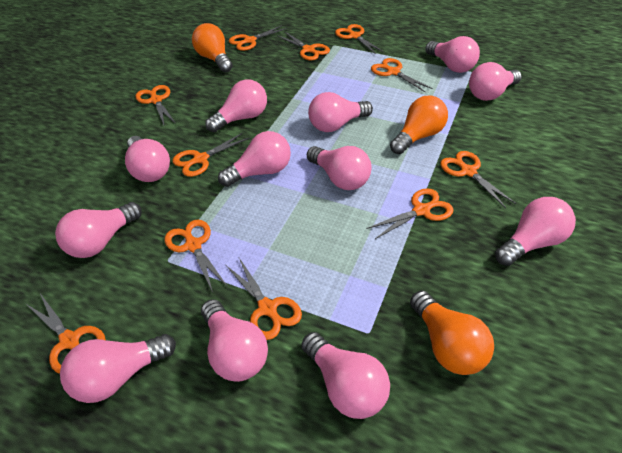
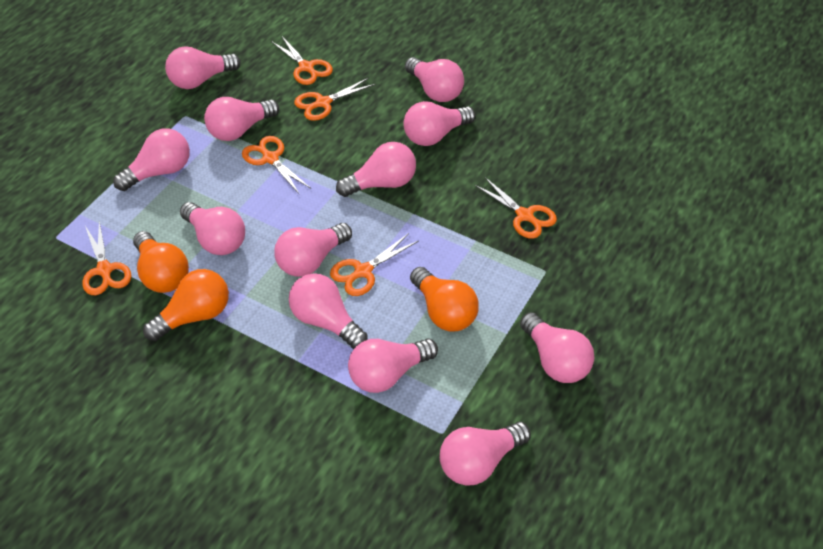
orange scissors: 11 -> 6

